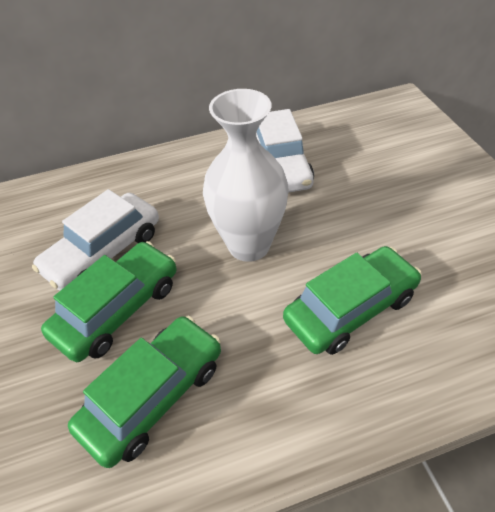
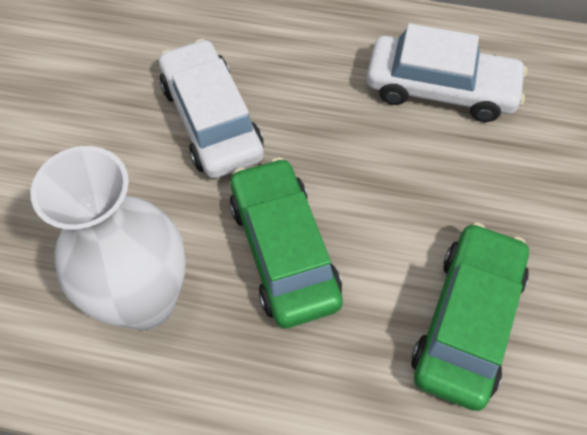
green car: 3 -> 2

